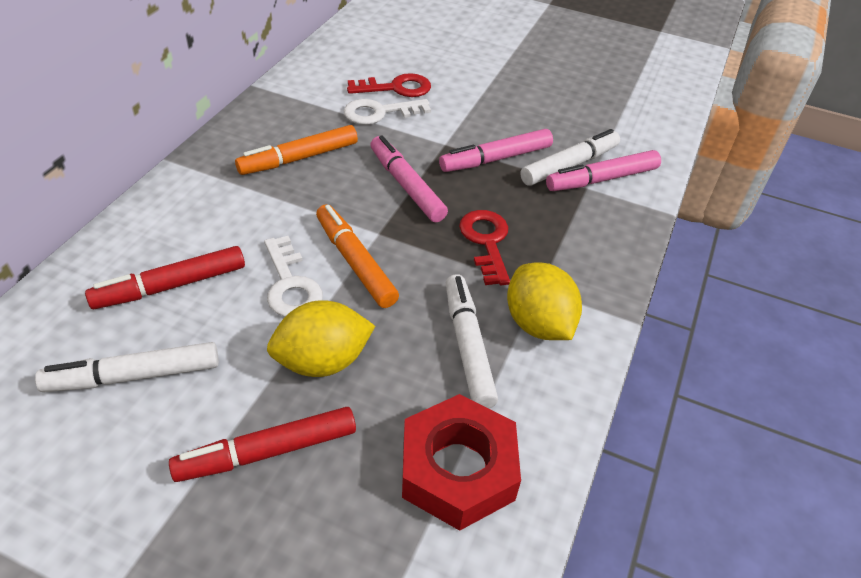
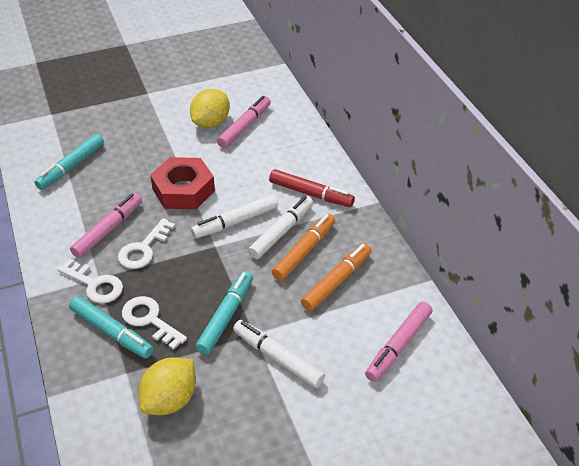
red key: 2 -> 0
red marker: 2 -> 1
turquoise marker: 0 -> 3
white key: 2 -> 3

